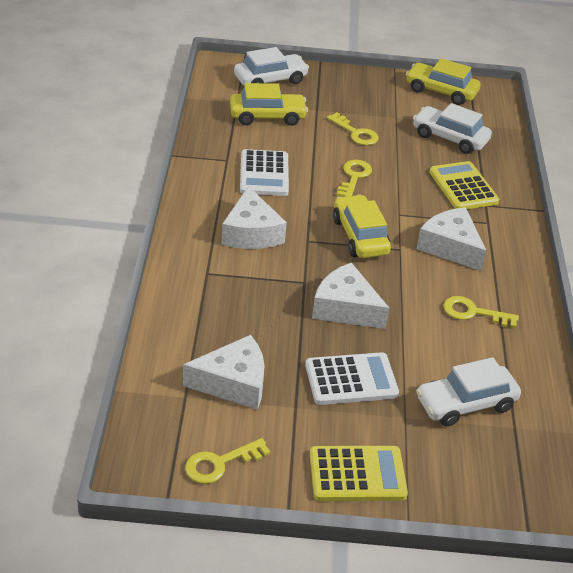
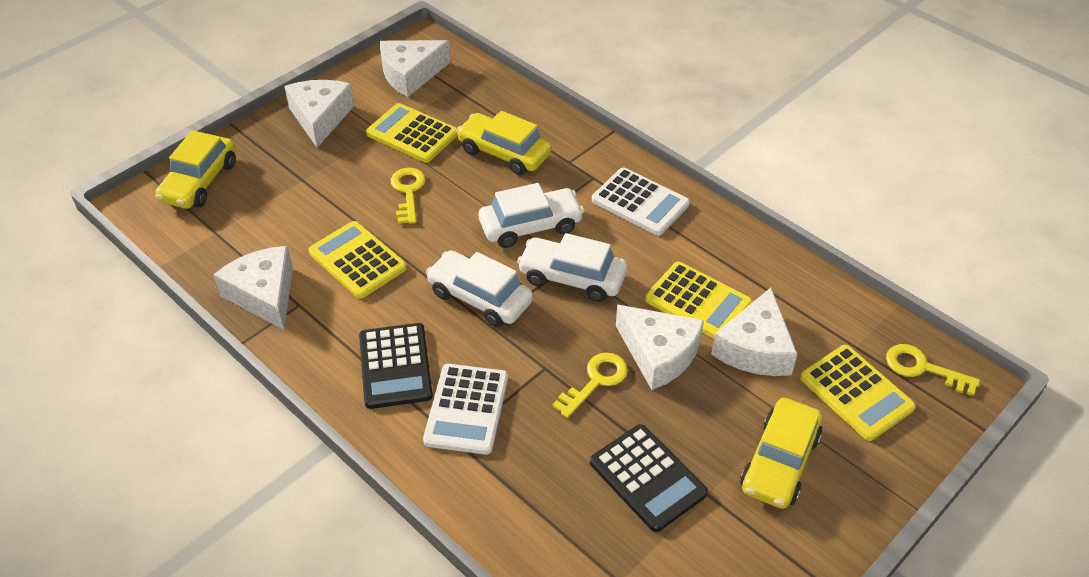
black calculator: 0 -> 2
white cheese: 4 -> 5
yellow calculator: 2 -> 4
yellow key: 4 -> 3

